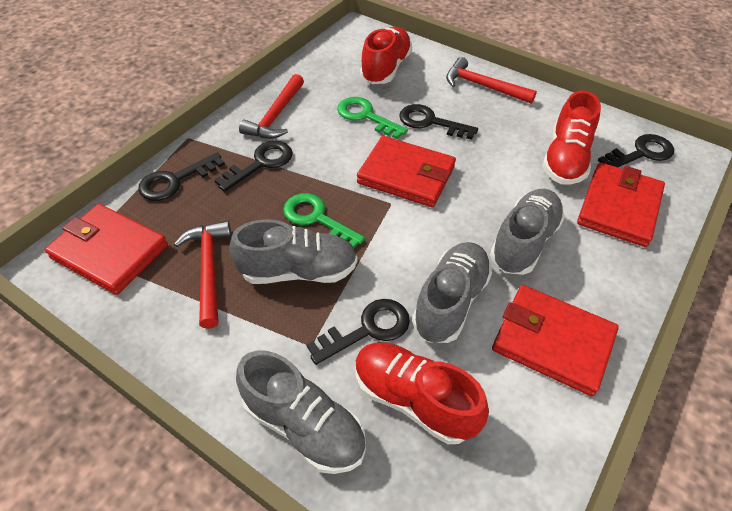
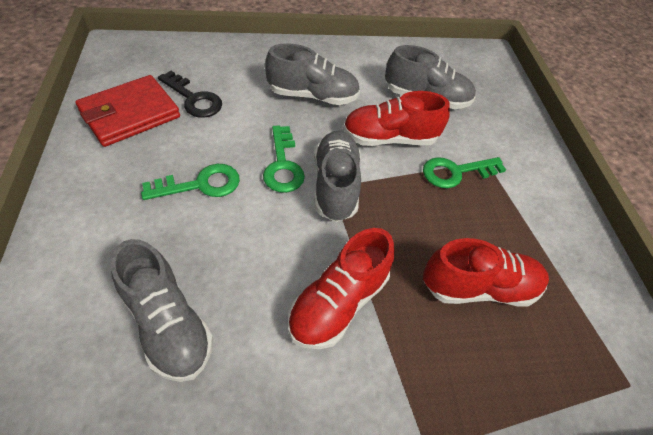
black key: 5 -> 1
green key: 2 -> 3
red hammer: 3 -> 0
red wallet: 4 -> 1

